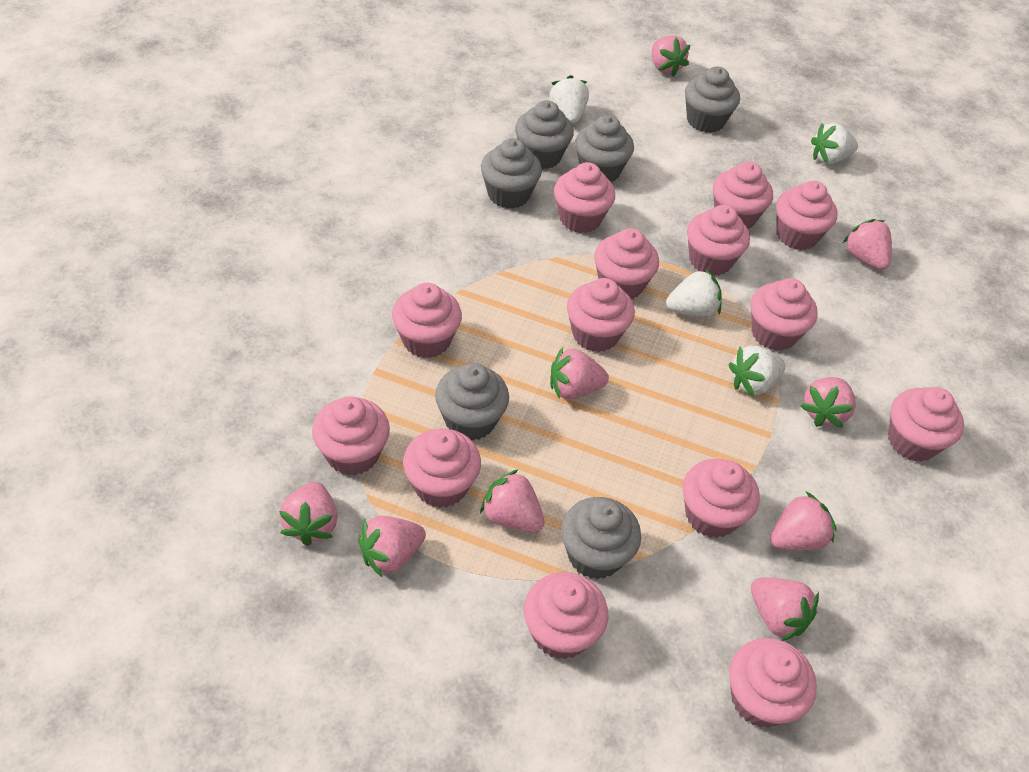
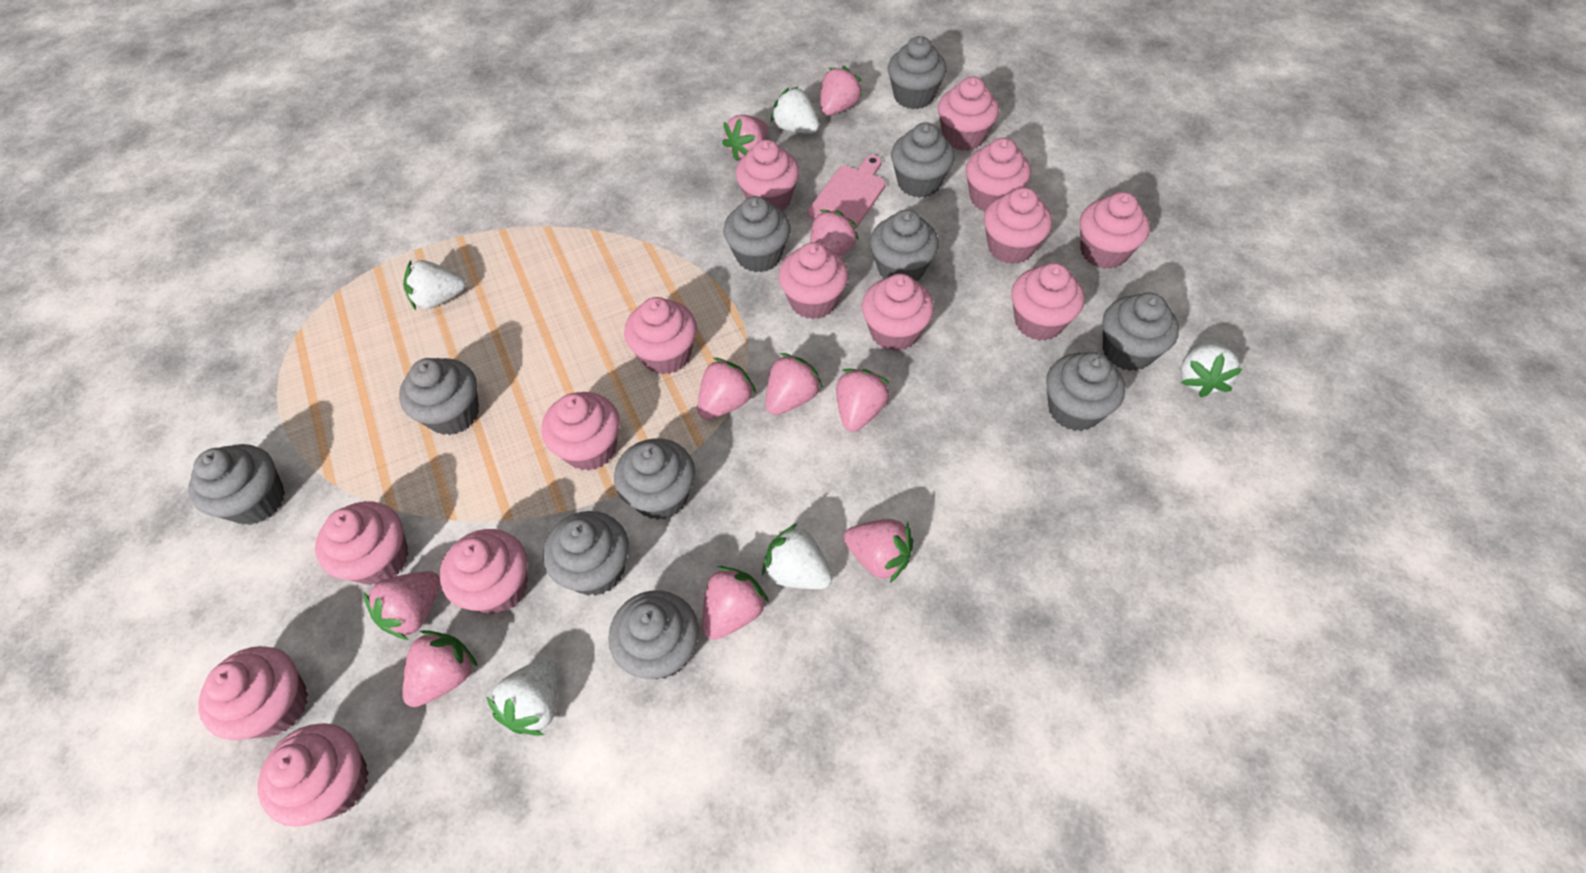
grey cupcake: 6 -> 11
pink cutting board: 0 -> 1
pink strawberry: 9 -> 10
white strawberry: 4 -> 5

